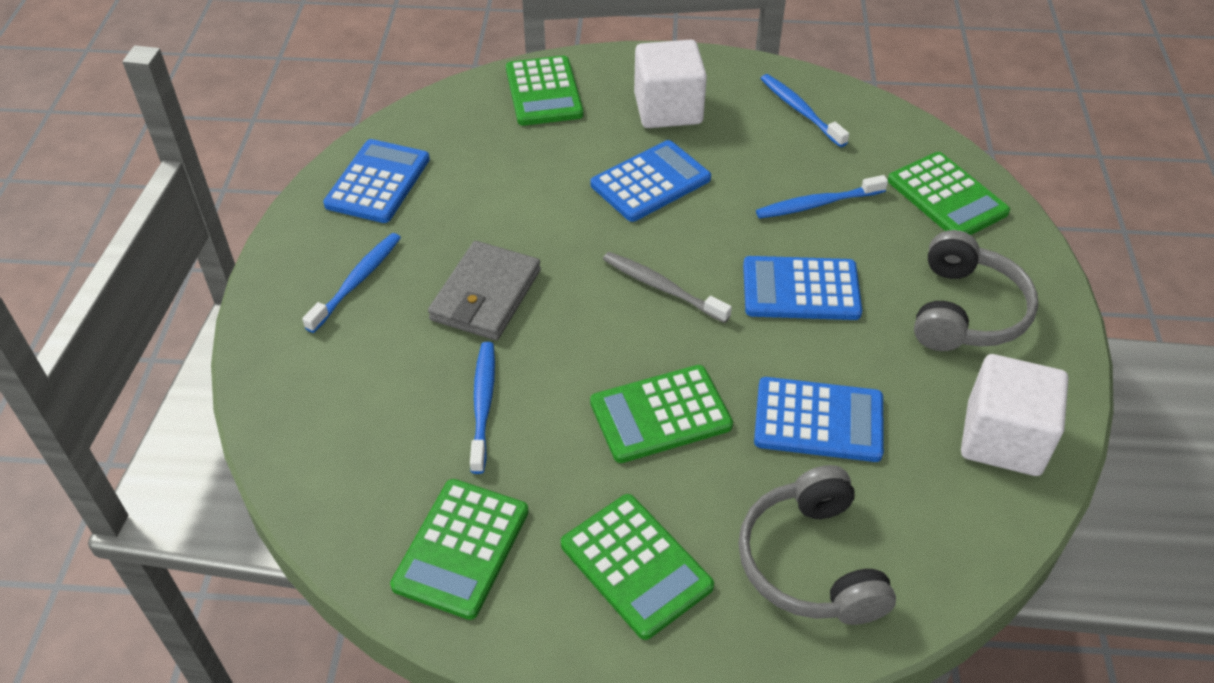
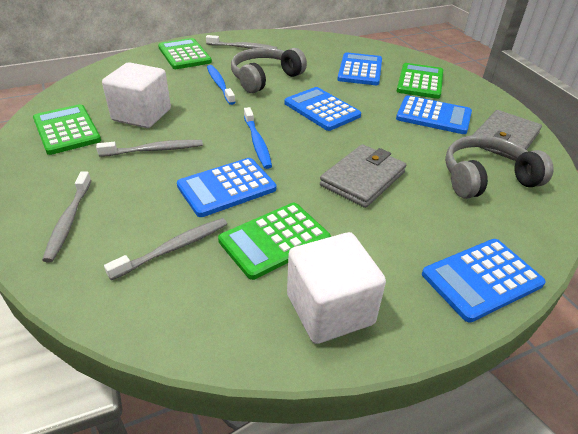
blue calculator: 4 -> 5
blue toothbrush: 4 -> 2
green calculator: 5 -> 4
grey toothbrush: 1 -> 4
grey wallet: 1 -> 2

